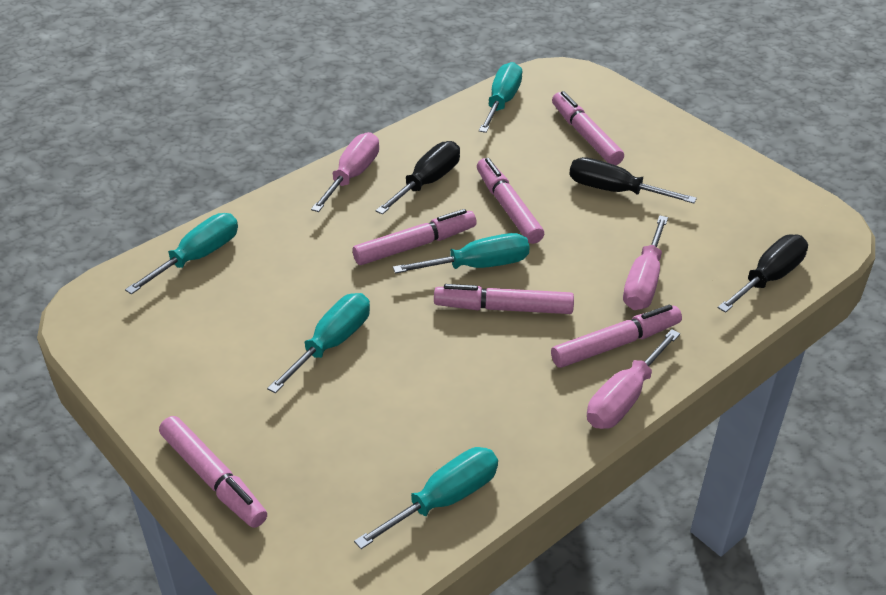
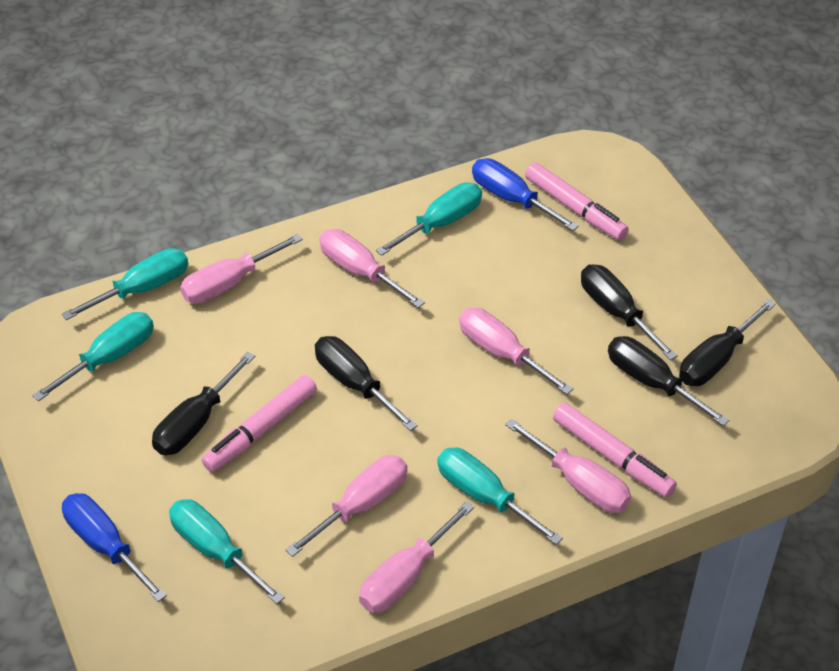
black screwdriver: 3 -> 5
blue screwdriver: 0 -> 2
pink marker: 6 -> 3
pink screwdriver: 3 -> 6

